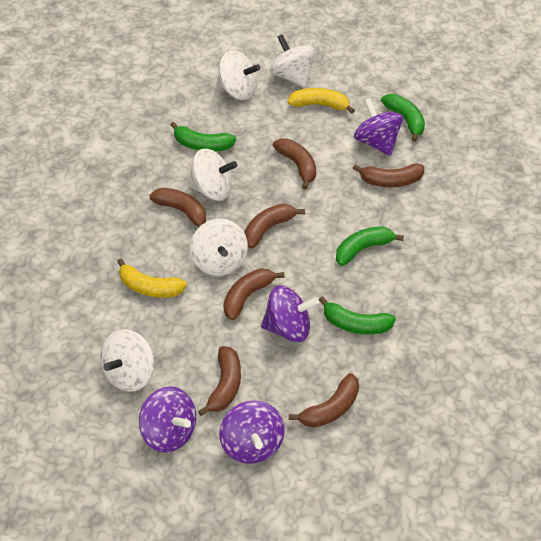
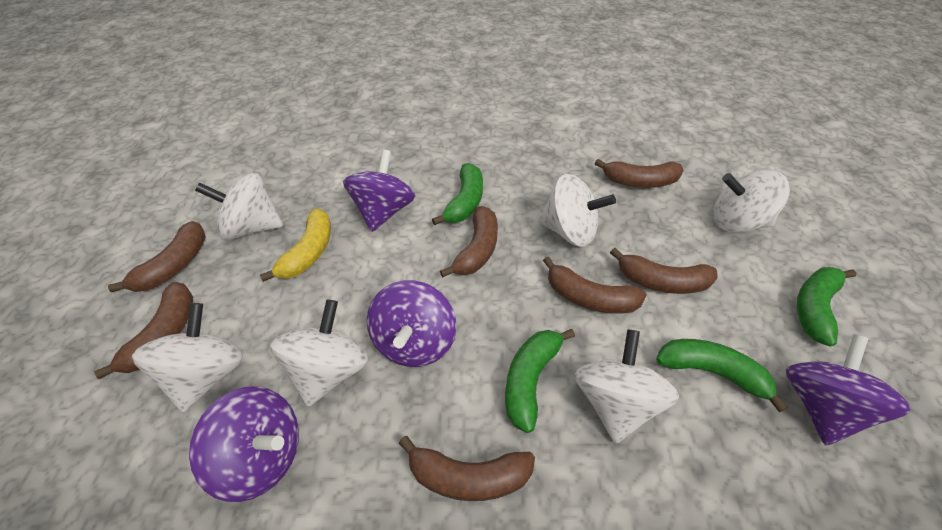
white spinning top: 5 -> 6
yellow banana: 2 -> 1

